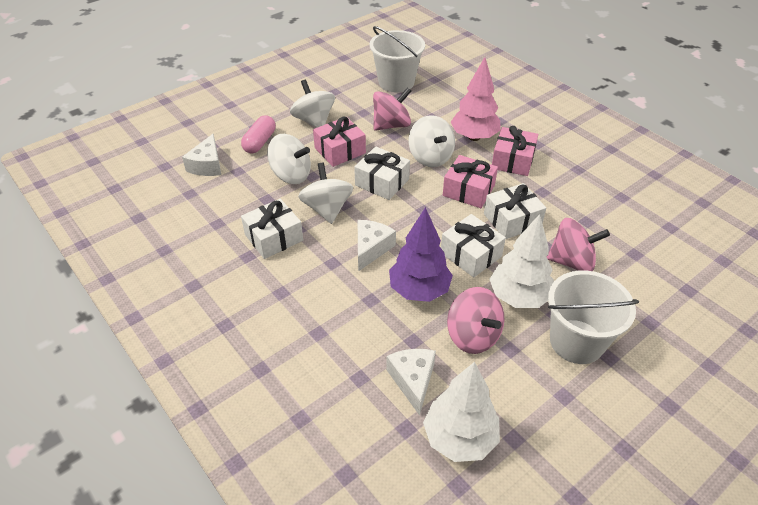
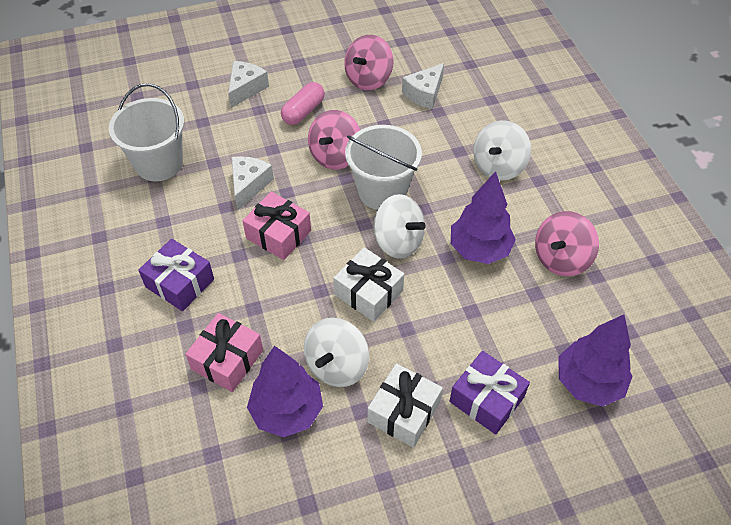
pink gift: 3 -> 2
pink tree: 1 -> 0
purple gift: 0 -> 2
purple tree: 1 -> 3
white gift: 4 -> 2
white spinning top: 4 -> 3
white tree: 2 -> 0

